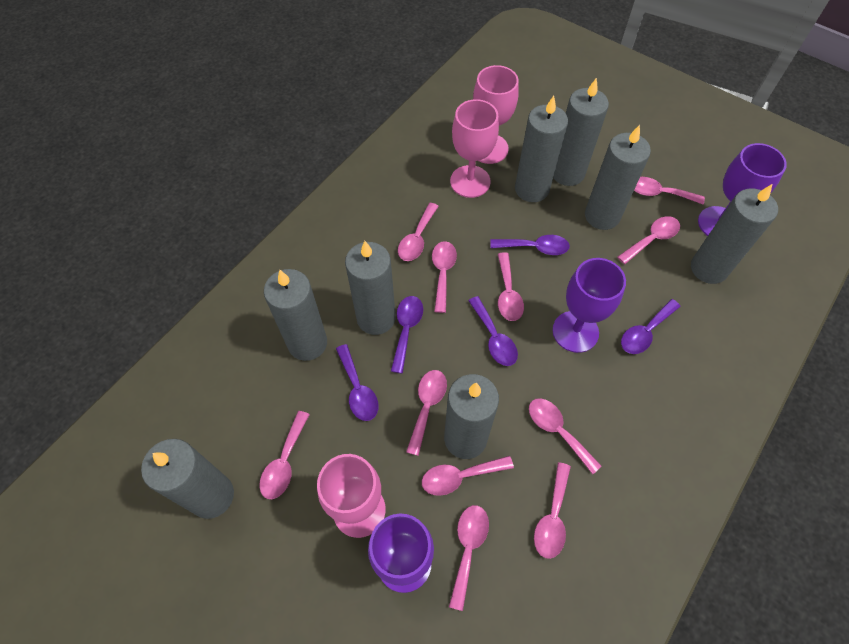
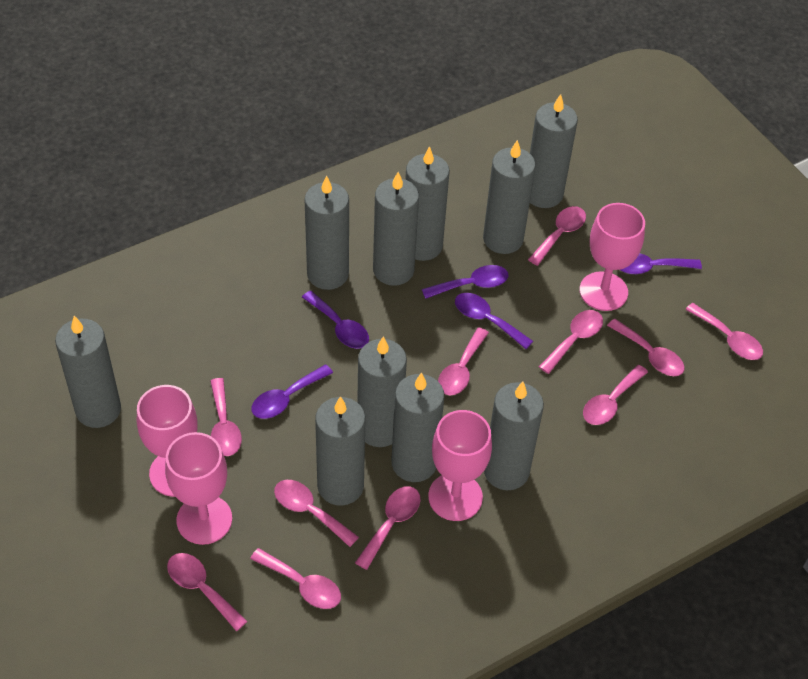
grey candle: 8 -> 10
pink goblet: 3 -> 4
purple goblet: 3 -> 0

